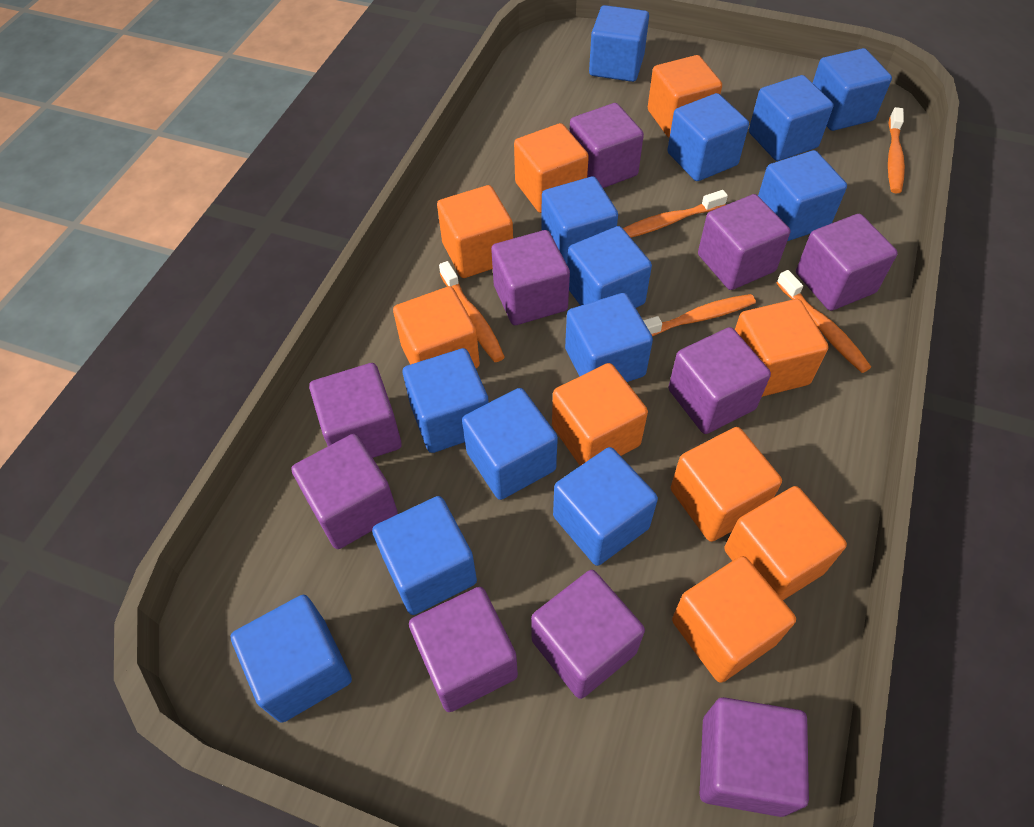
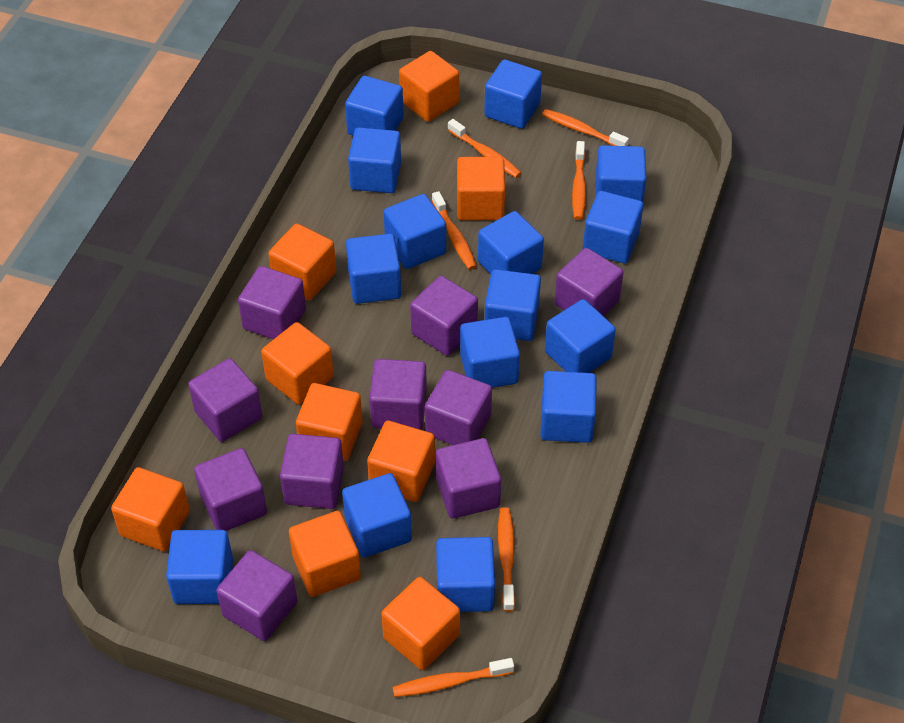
blue cube: 13 -> 15
orange toothbrush: 5 -> 6

